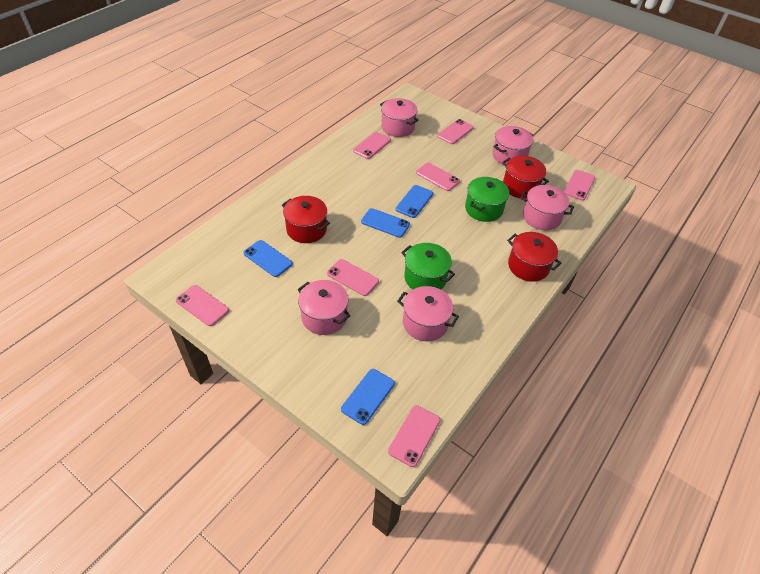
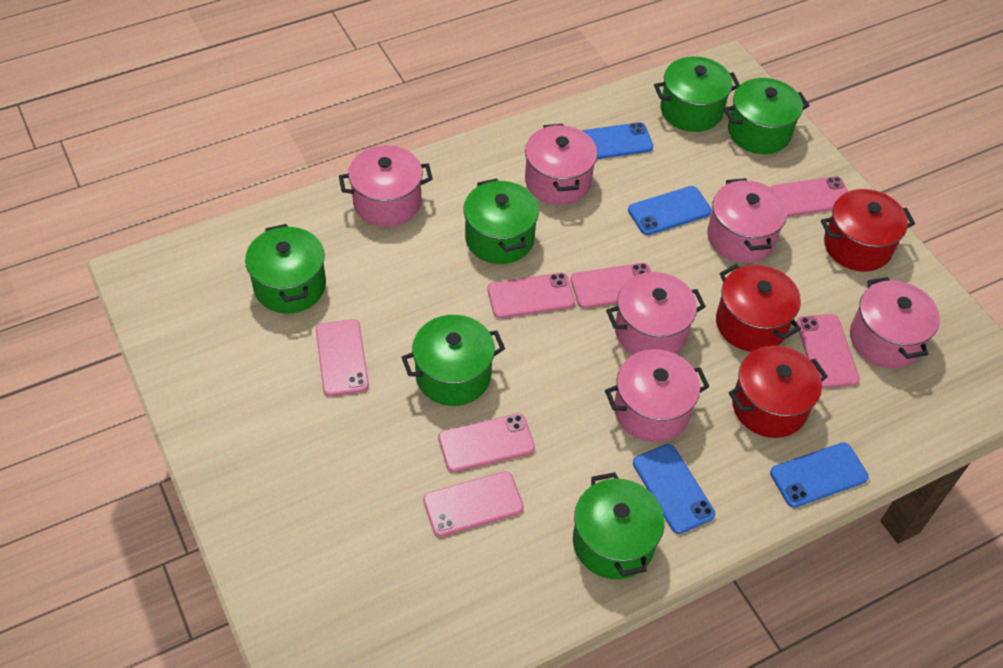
green pot: 2 -> 6
pink pot: 5 -> 6

